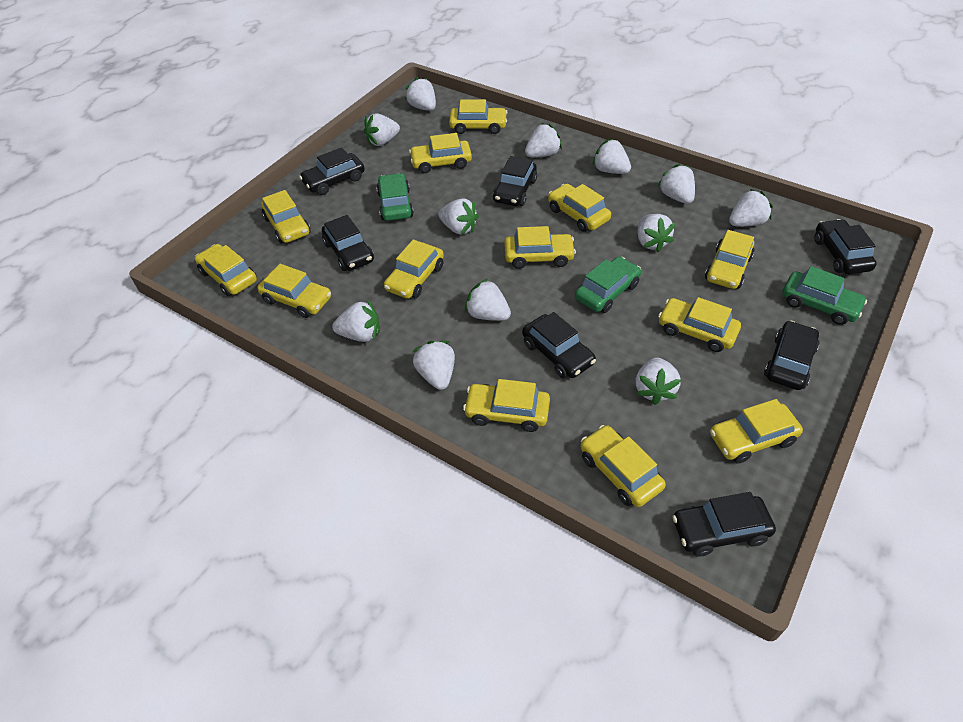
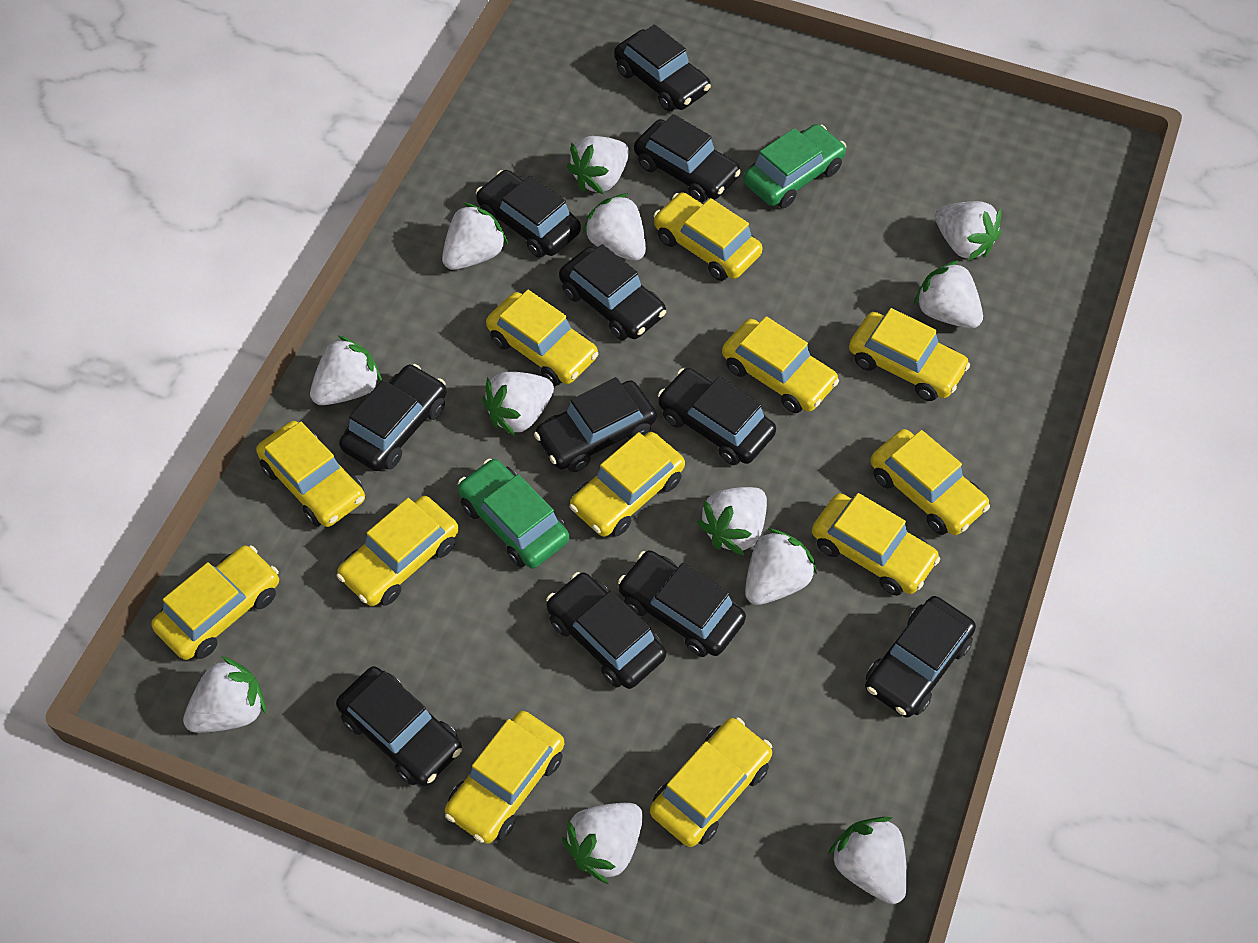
black car: 7 -> 11
green car: 3 -> 2
yellow car: 13 -> 12

